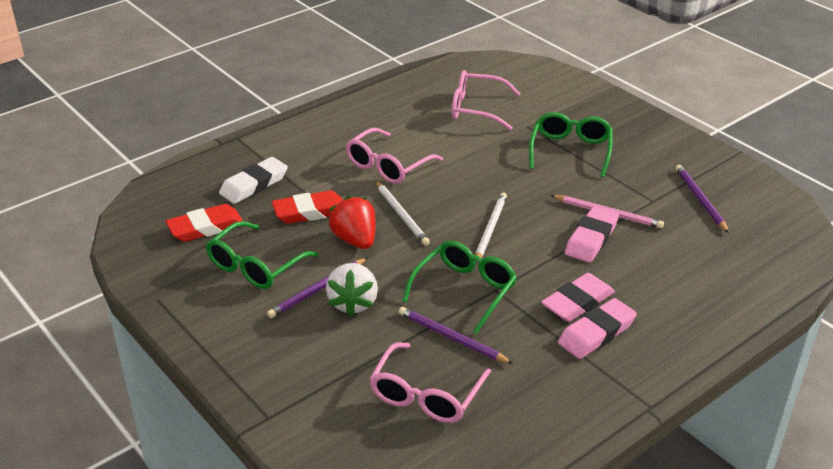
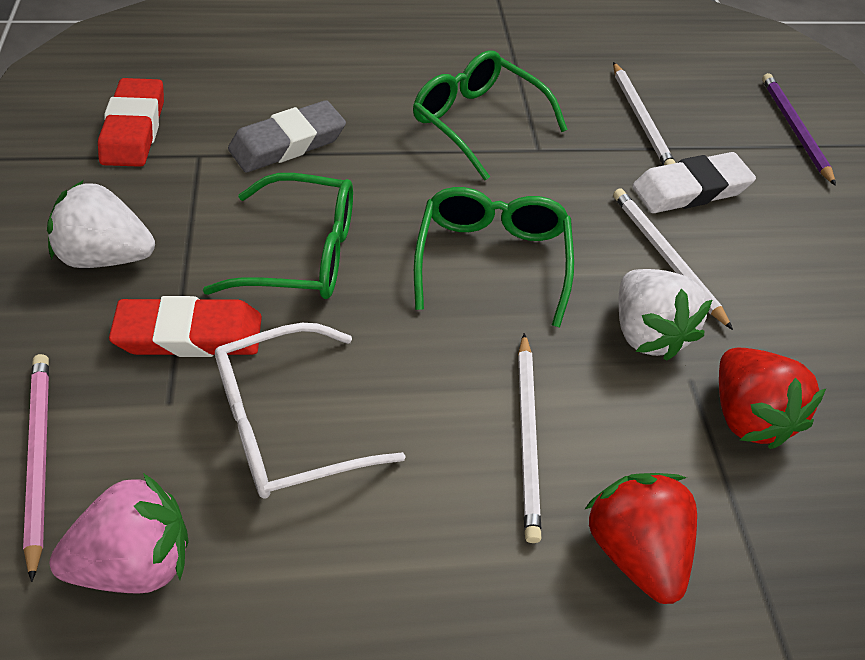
grey eraser: 0 -> 1
pink eraser: 3 -> 0
pink glasses: 3 -> 0
pink strawberry: 0 -> 1
purple pencil: 3 -> 1
red strawberry: 1 -> 2
white glasses: 0 -> 1
white pencil: 2 -> 3
white strawberry: 1 -> 2

